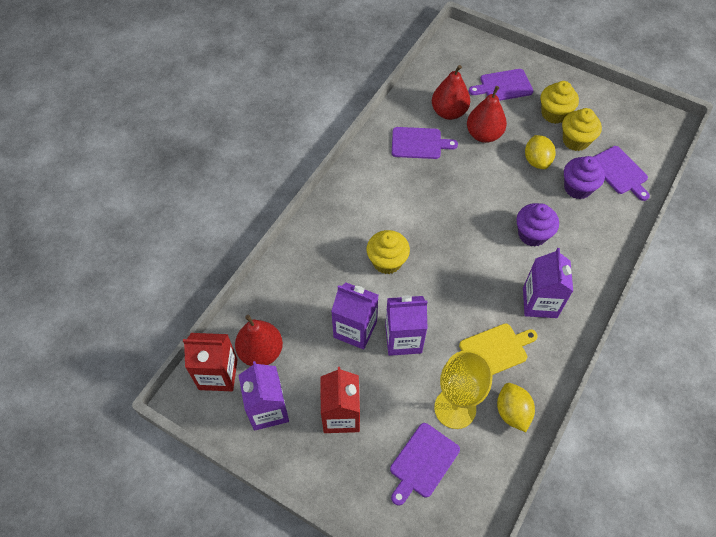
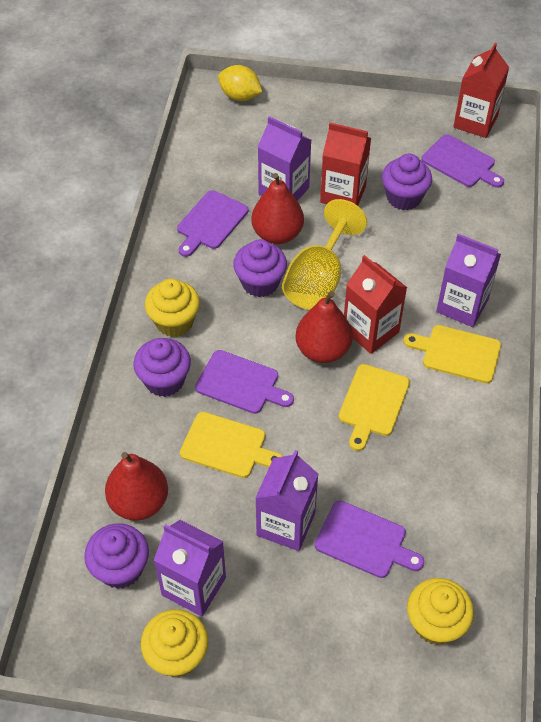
purple cupcake: 2 -> 4
red carton: 2 -> 3
yellow cutting board: 1 -> 3
yellow lemon: 2 -> 1

